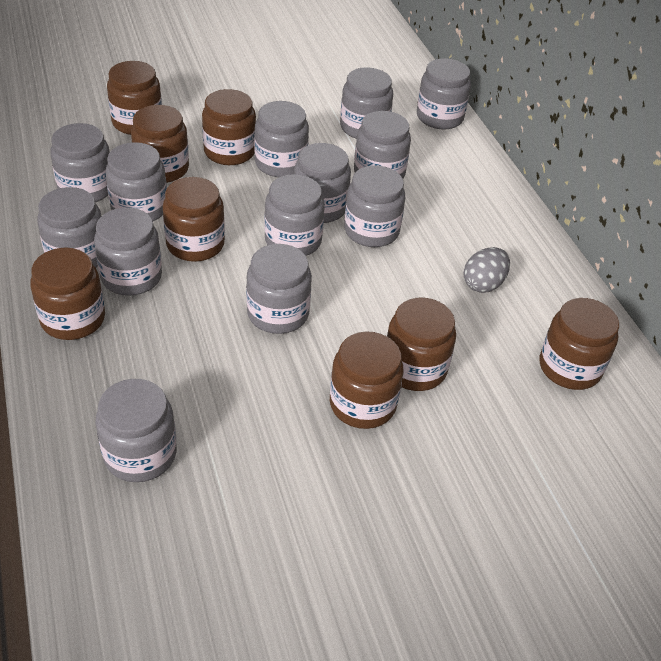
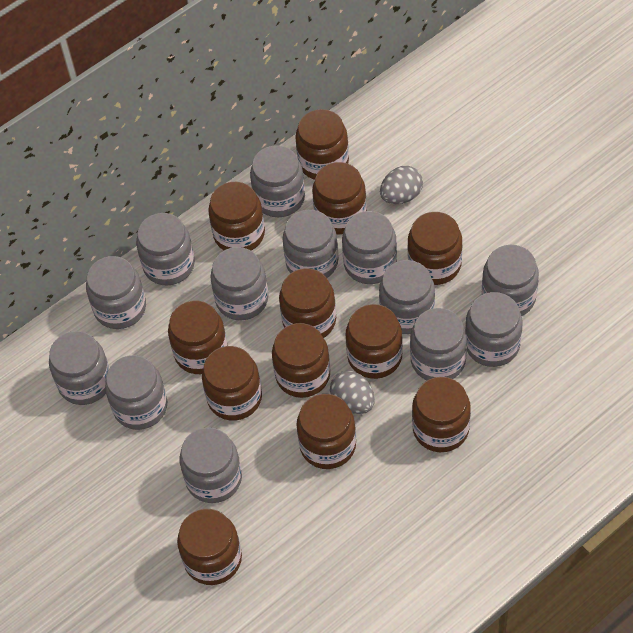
brown jar: 8 -> 12
grey egg: 1 -> 2

